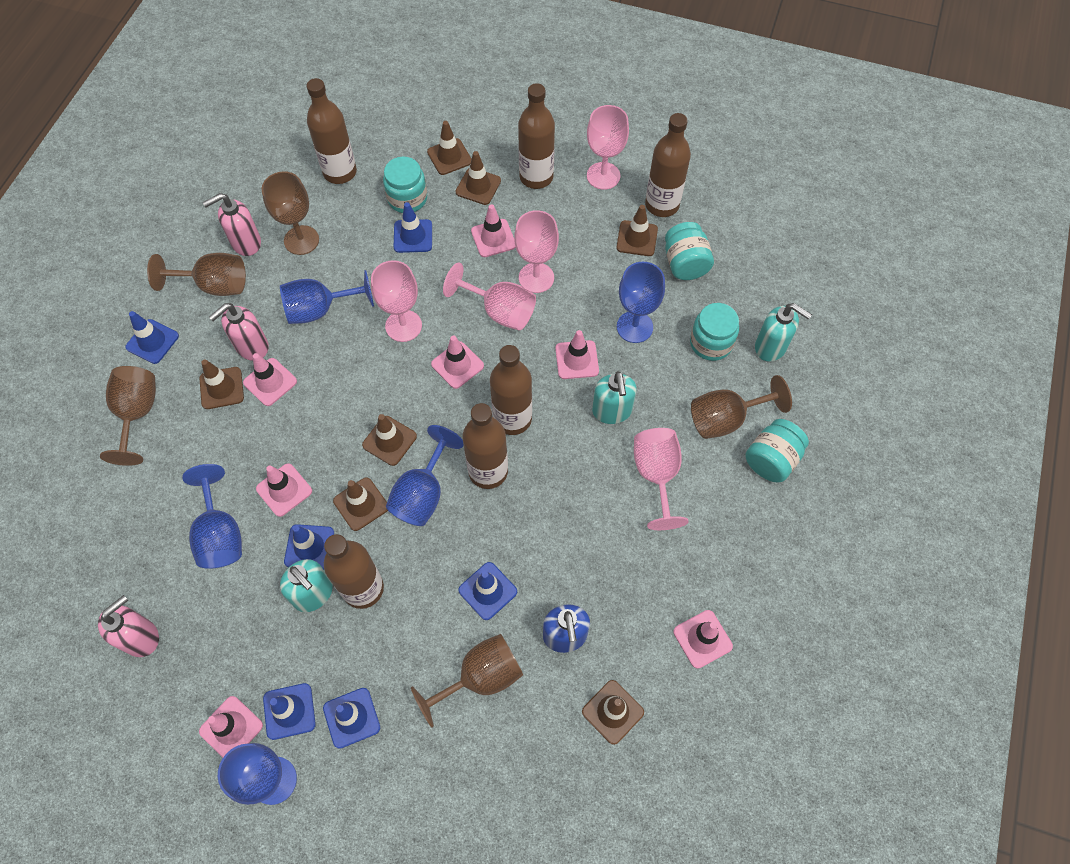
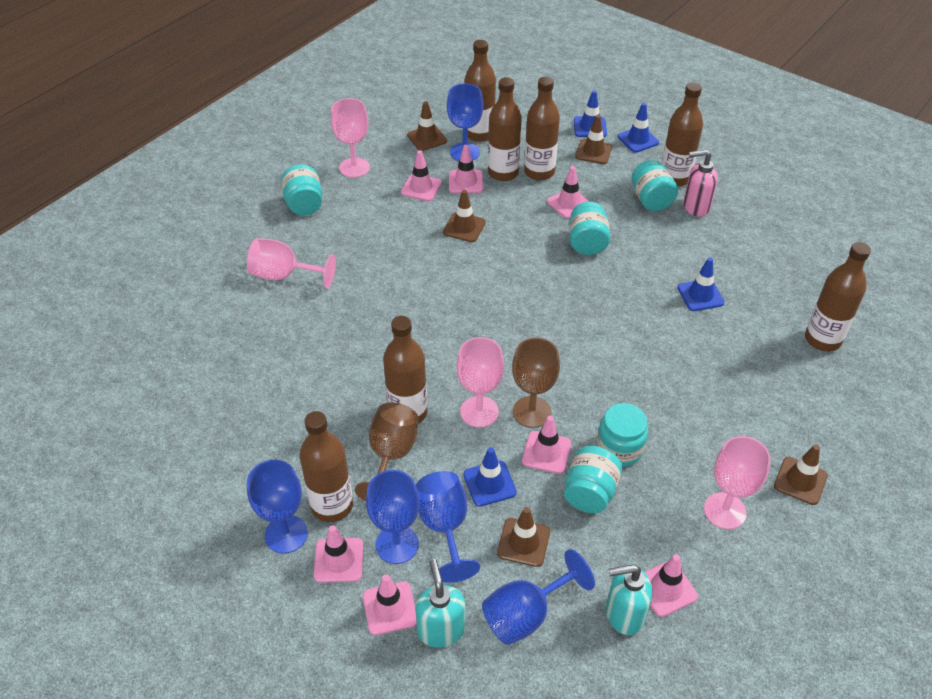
blue soap dispenser: 1 -> 0
blue traffic cone: 6 -> 4
brown bottle: 6 -> 7
brown goblet: 5 -> 2
brown traffic cone: 7 -> 5
pink goblet: 5 -> 4
pink soap dispenser: 3 -> 1
turquoise jar: 4 -> 5
turquoise soap dispenser: 3 -> 2

